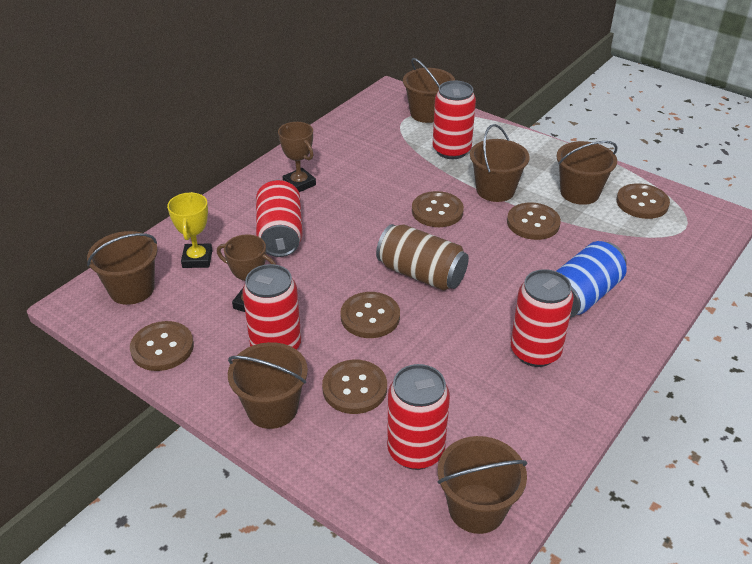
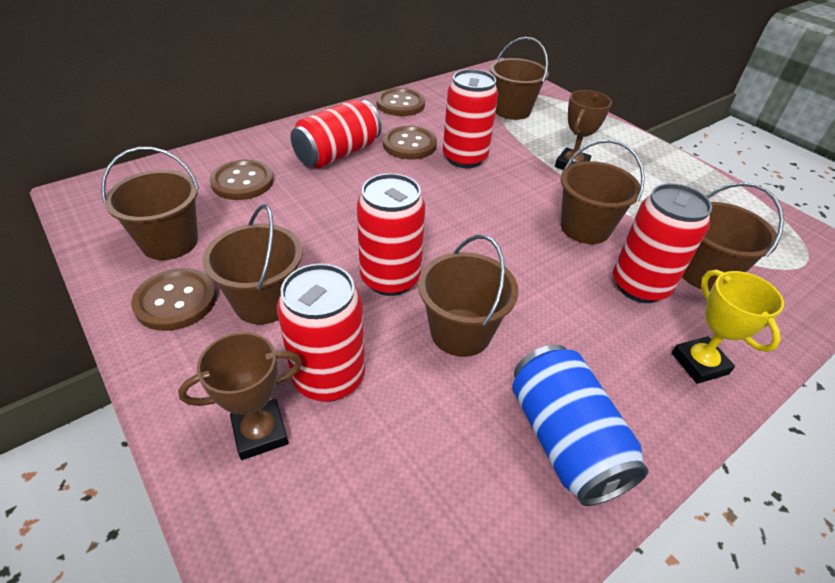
brown button: 6 -> 4
brown can: 1 -> 0

